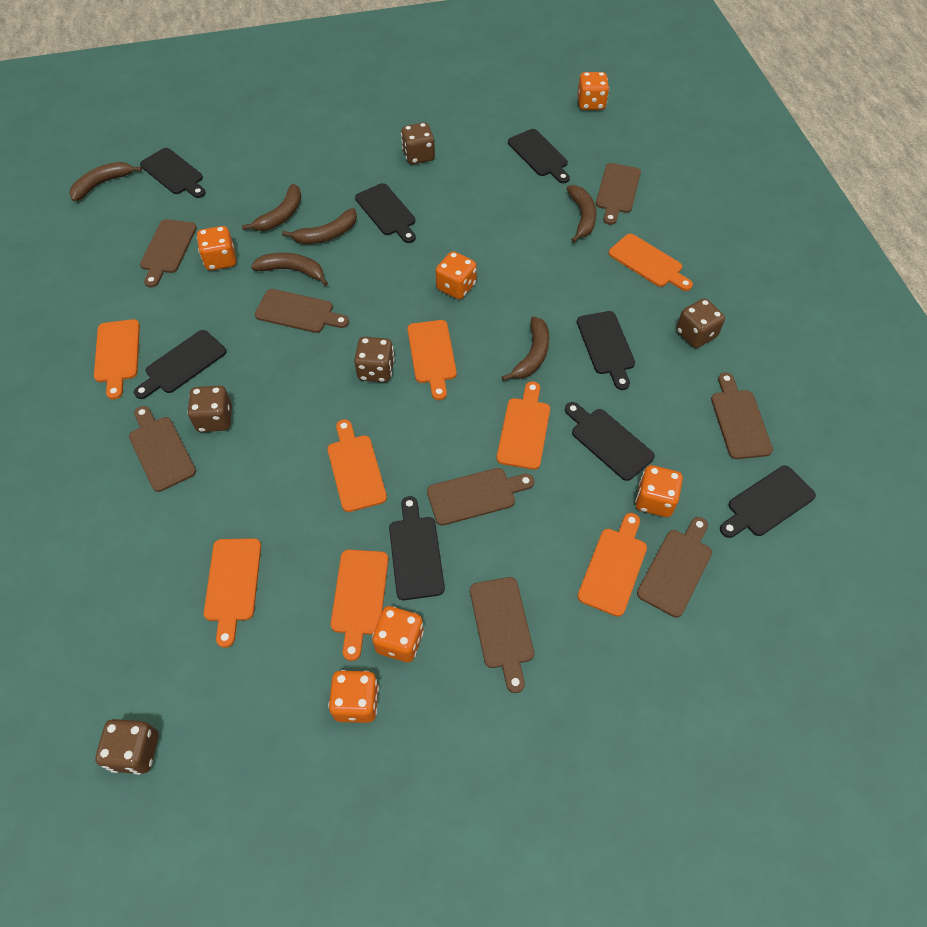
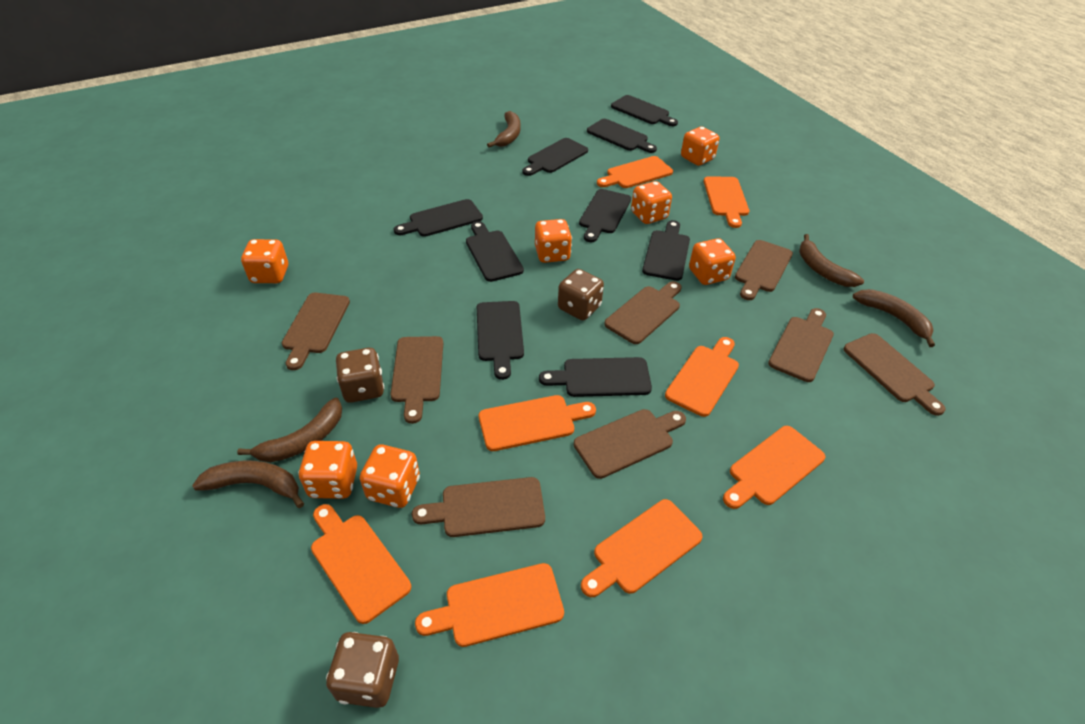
black cutting board: 8 -> 9
brown banana: 6 -> 5
brown dice: 5 -> 3
orange dice: 6 -> 7

